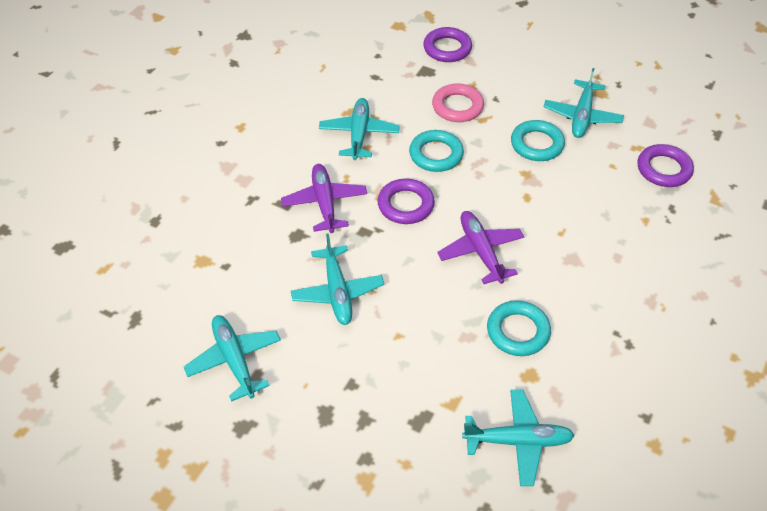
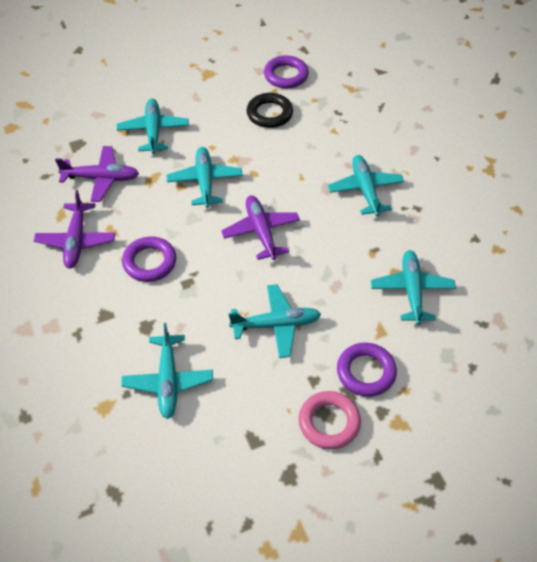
black ring: 0 -> 1
purple plane: 2 -> 3
turquoise plane: 5 -> 6
turquoise ring: 3 -> 0

